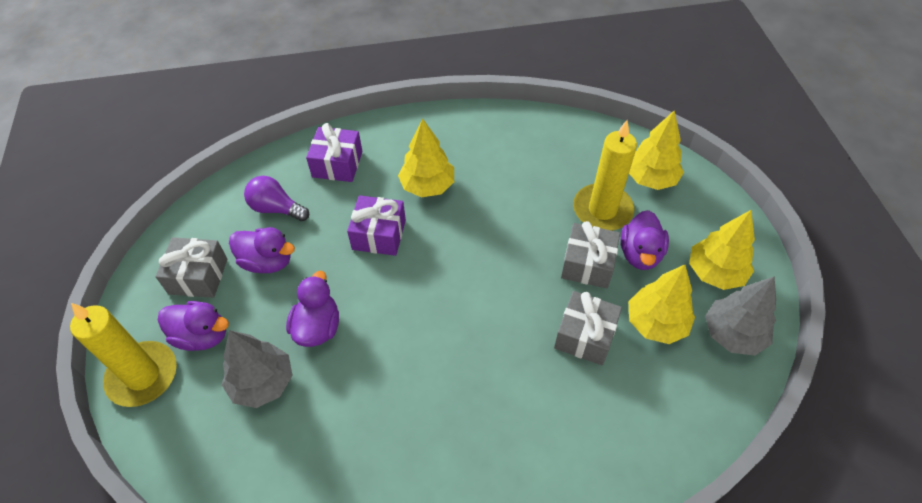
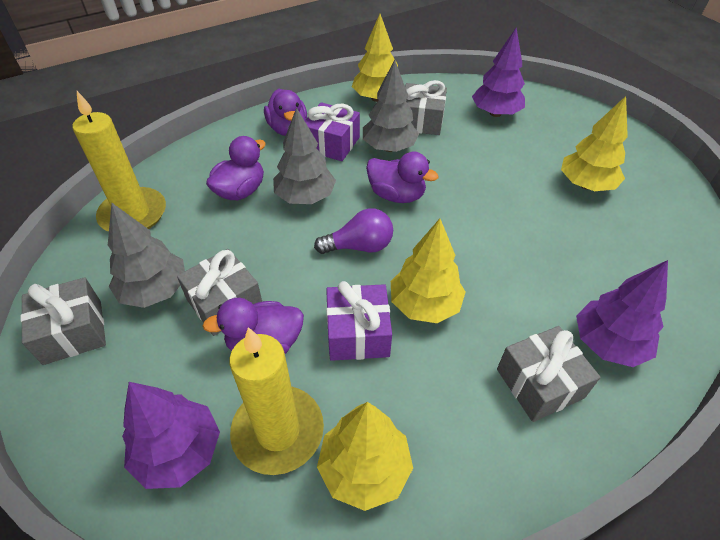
grey gift: 3 -> 4
grey tree: 2 -> 3
purple tree: 0 -> 3

